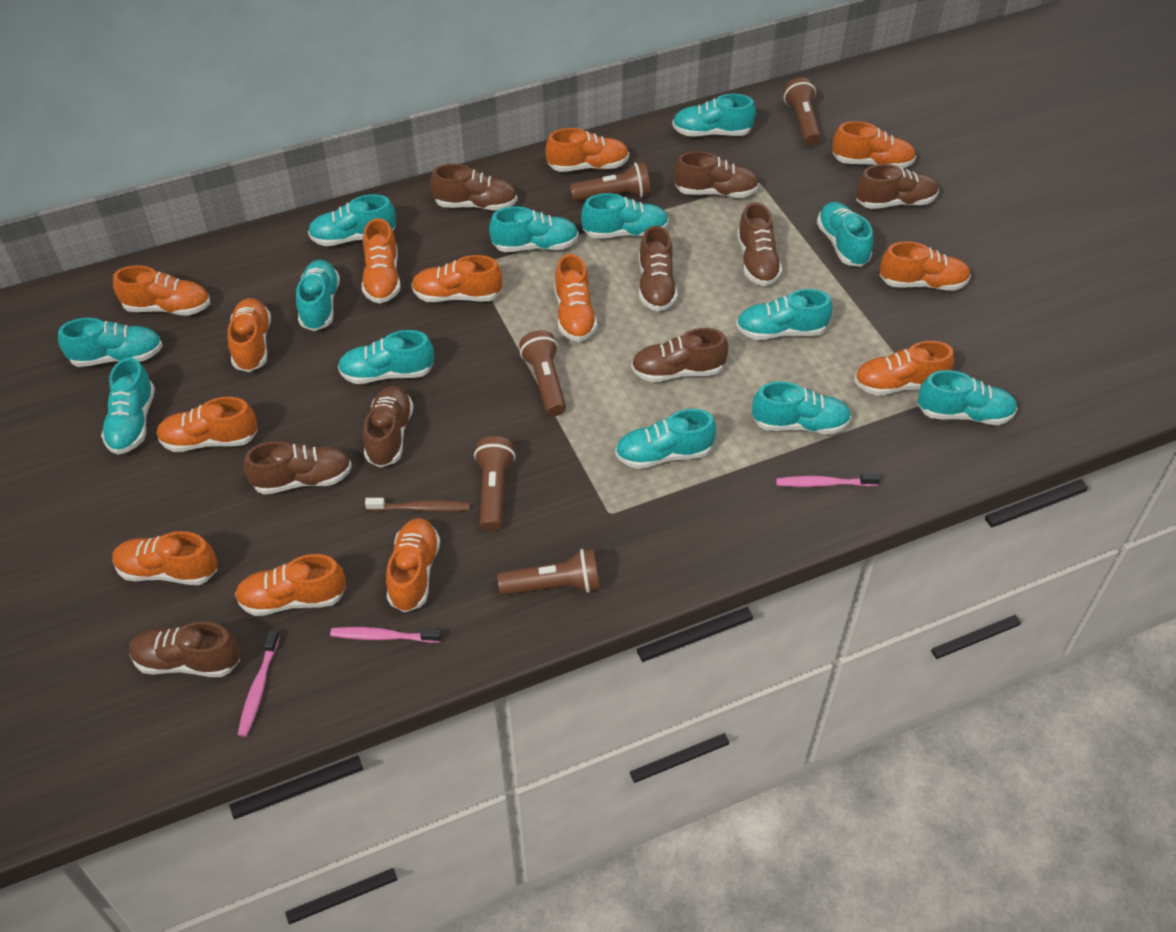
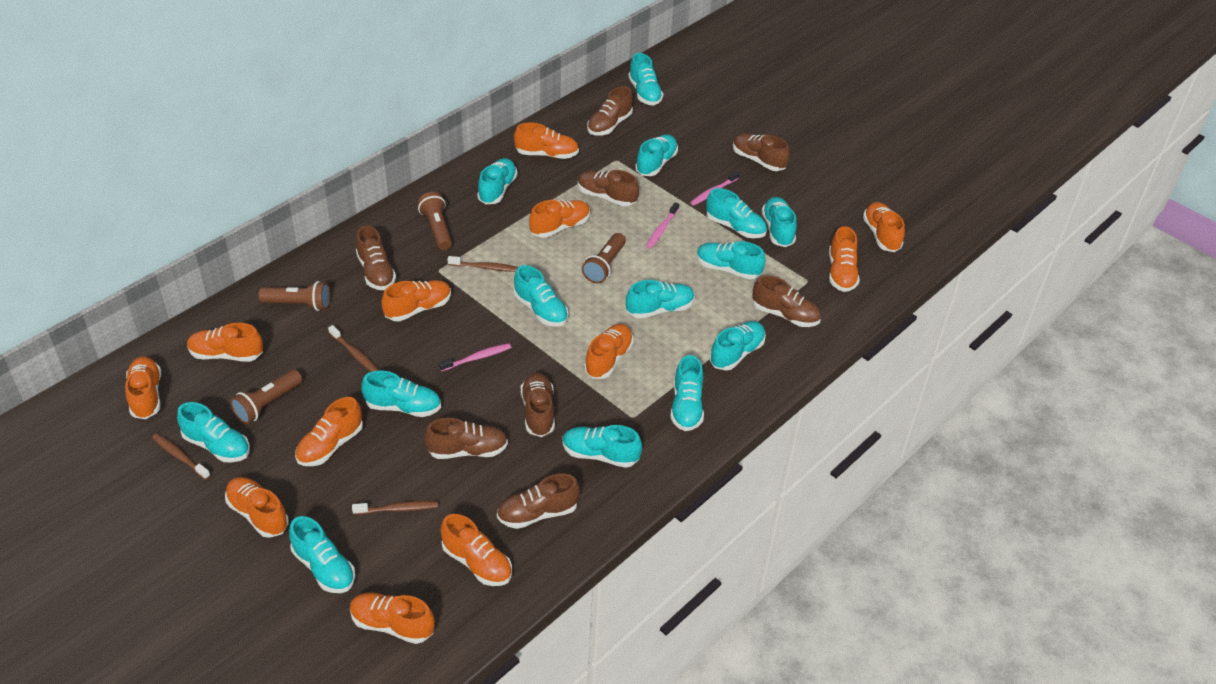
brown flashlight: 5 -> 4
brown shoe: 9 -> 8
brown toothbrush: 1 -> 4
orange shoe: 13 -> 12
turquoise shoe: 13 -> 14

